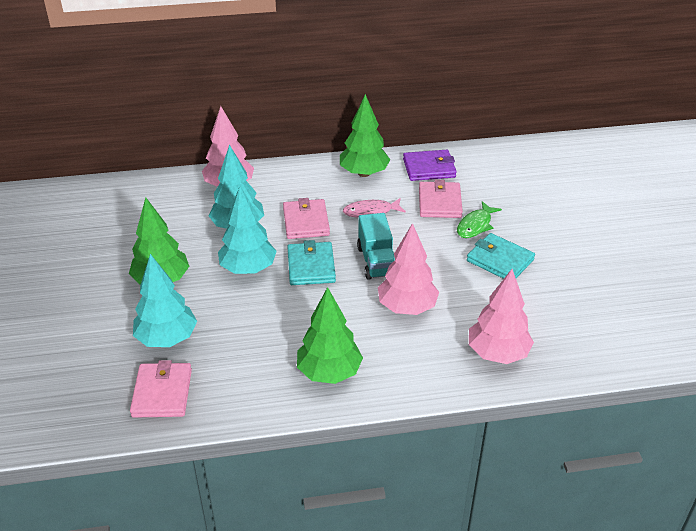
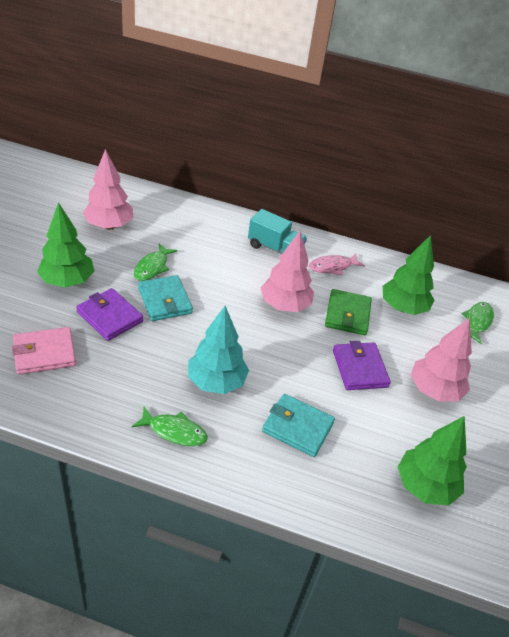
green fish: 1 -> 3
green wallet: 0 -> 1
pink wallet: 3 -> 1
purple wallet: 1 -> 2
turquoise tree: 3 -> 1

